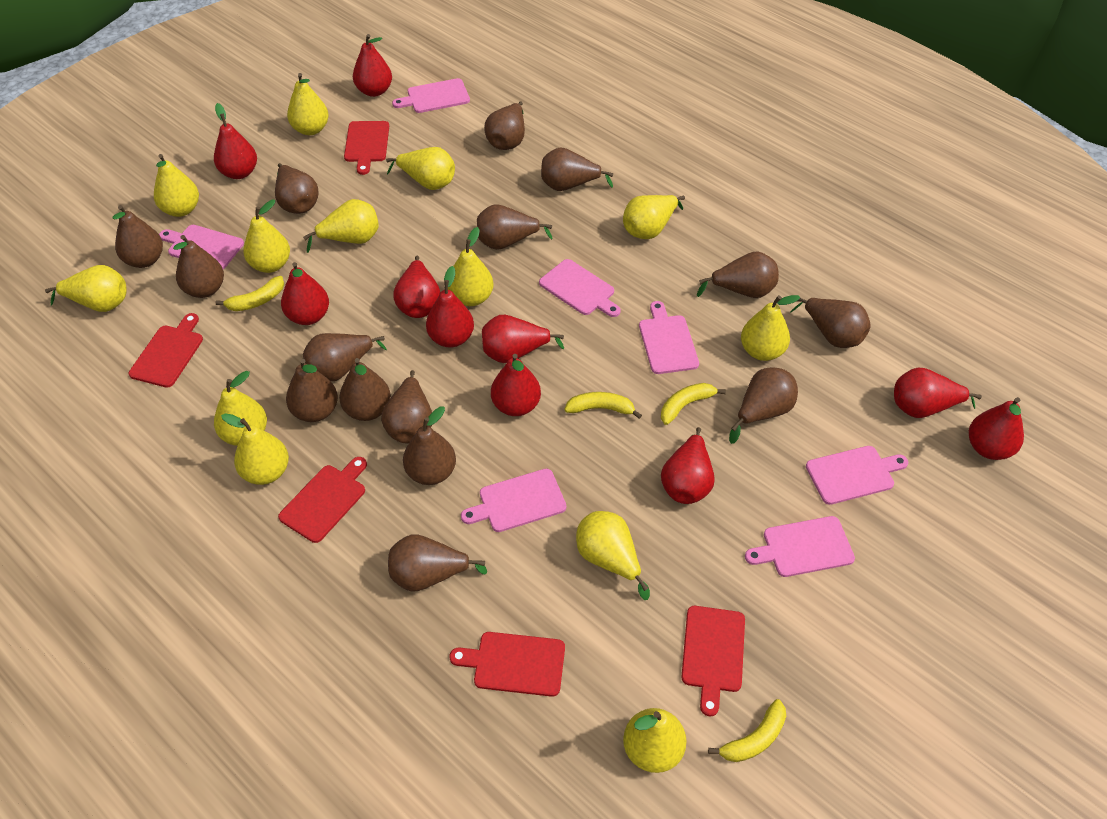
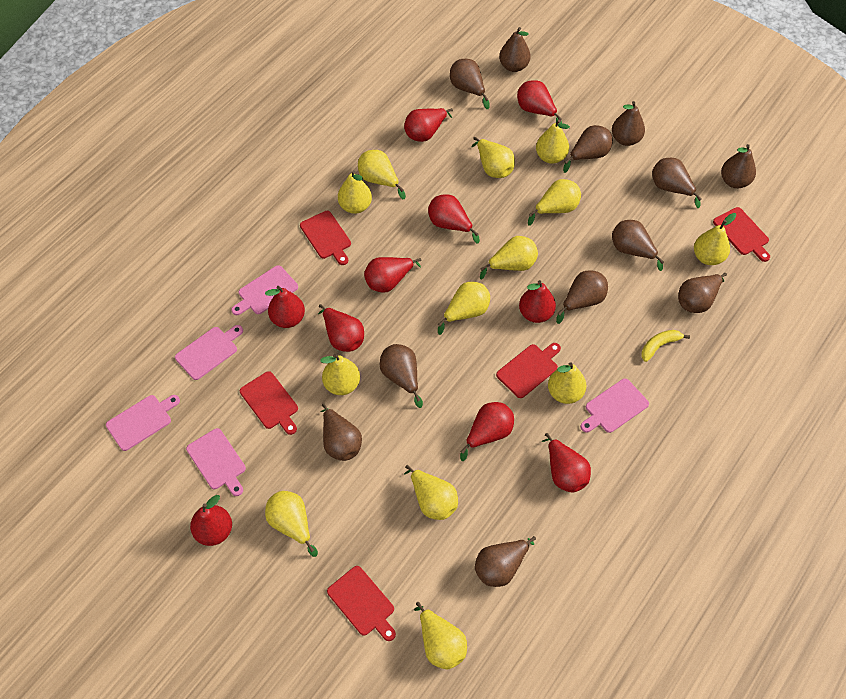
brown pear: 15 -> 12
pink cutting board: 7 -> 5
yellow banana: 4 -> 1

